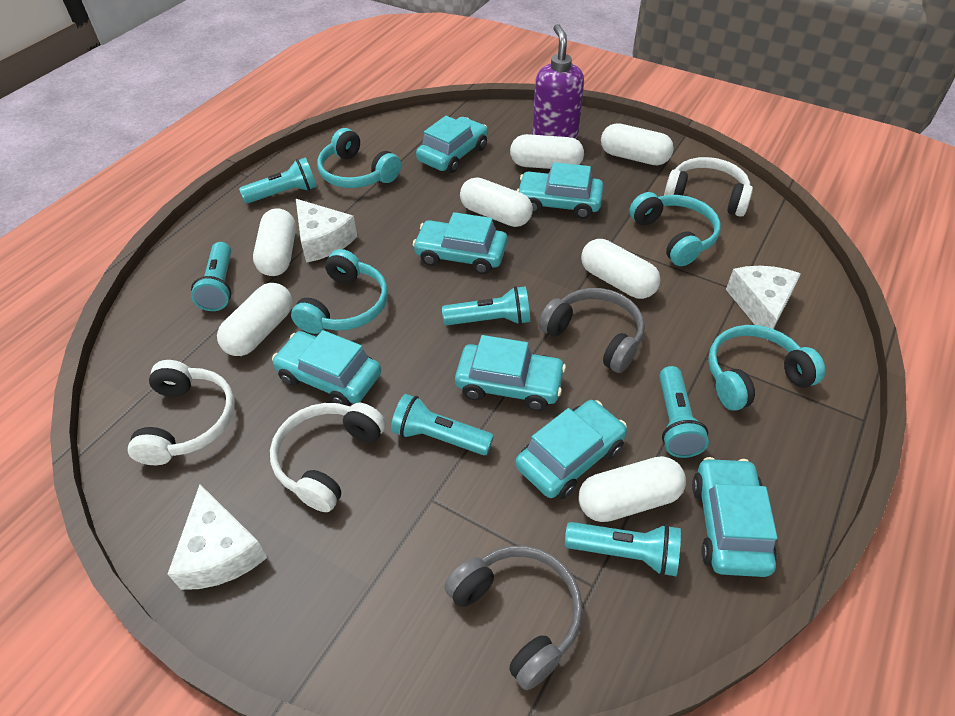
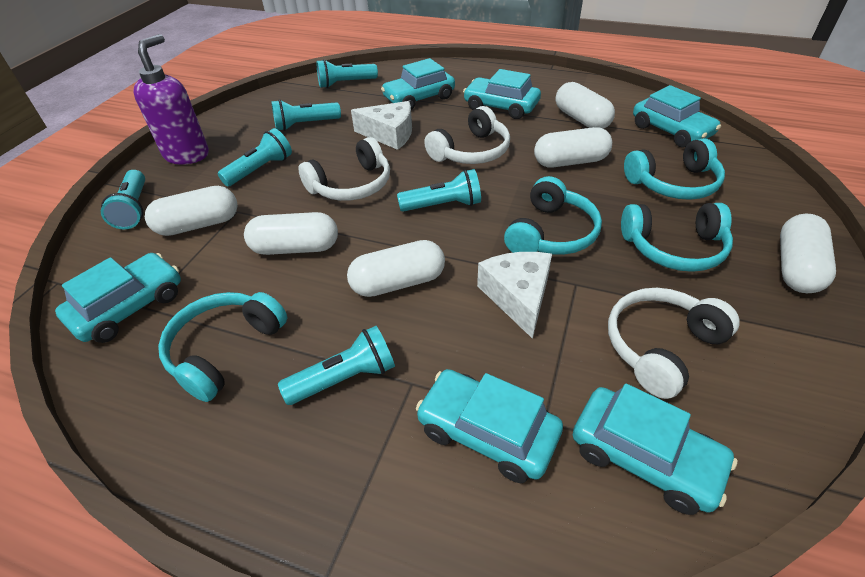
grey headphones: 2 -> 0
turquoise car: 7 -> 6
white capsule: 7 -> 6
white cheese: 3 -> 2

